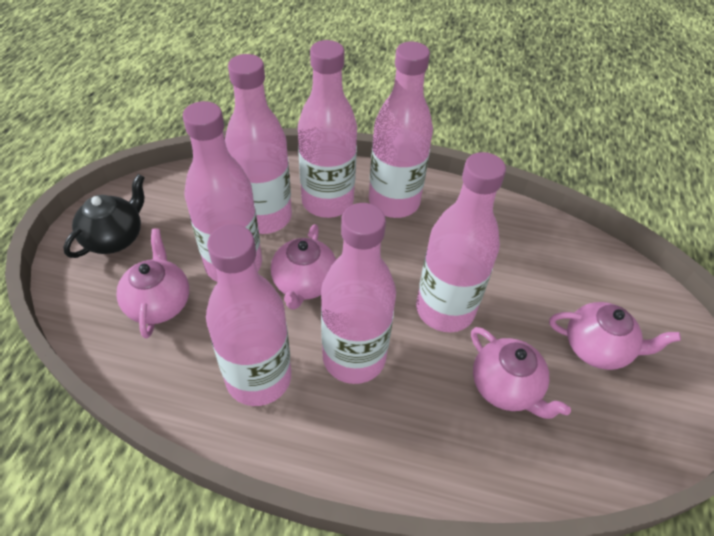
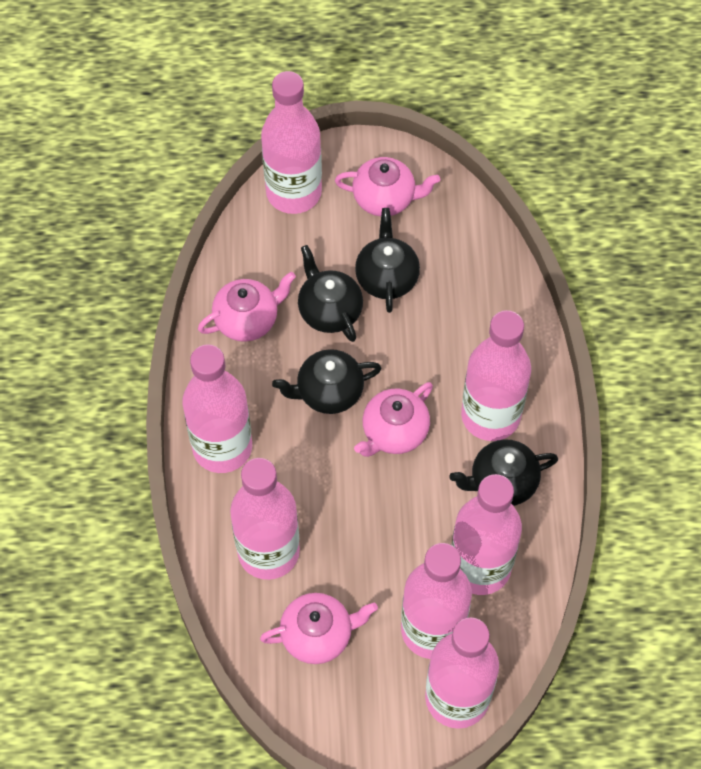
black teapot: 1 -> 4

